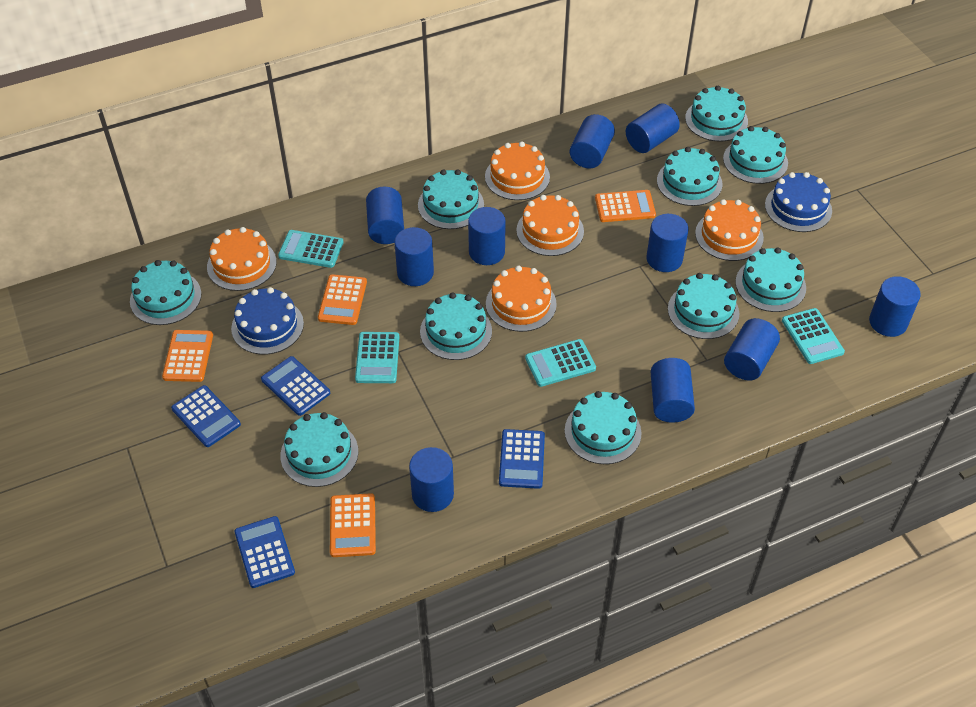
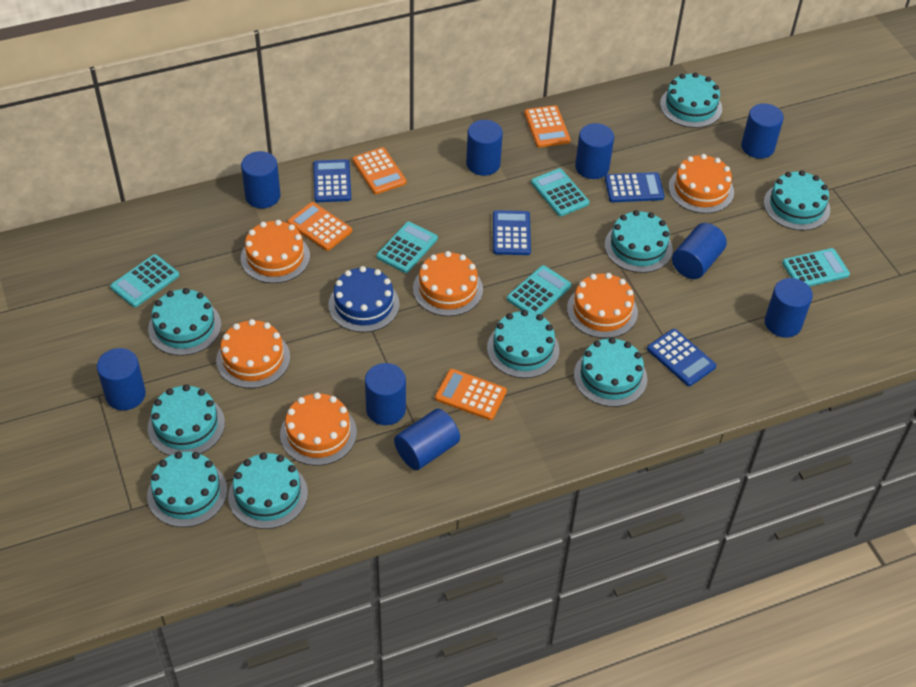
blue cake: 2 -> 1
blue cylinder: 10 -> 9
orange cake: 5 -> 6
turquoise cake: 10 -> 9
turquoise calculator: 4 -> 5

